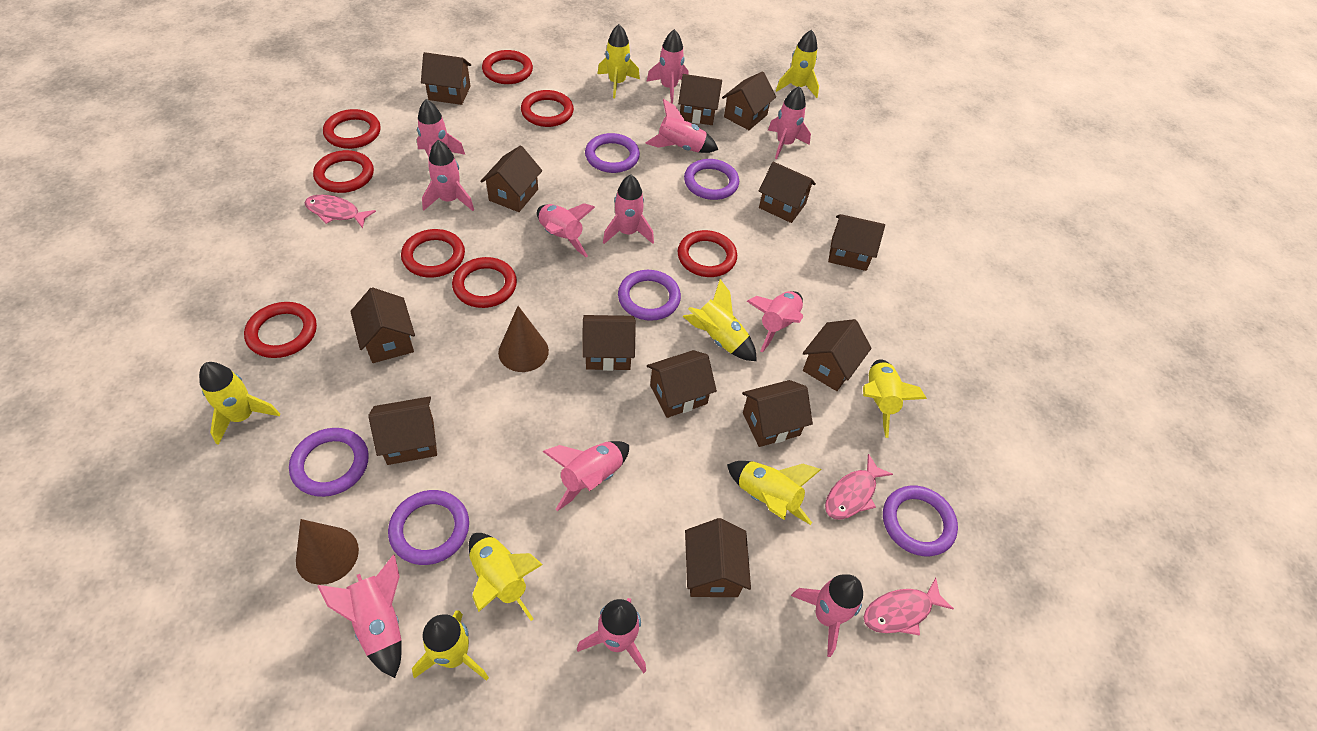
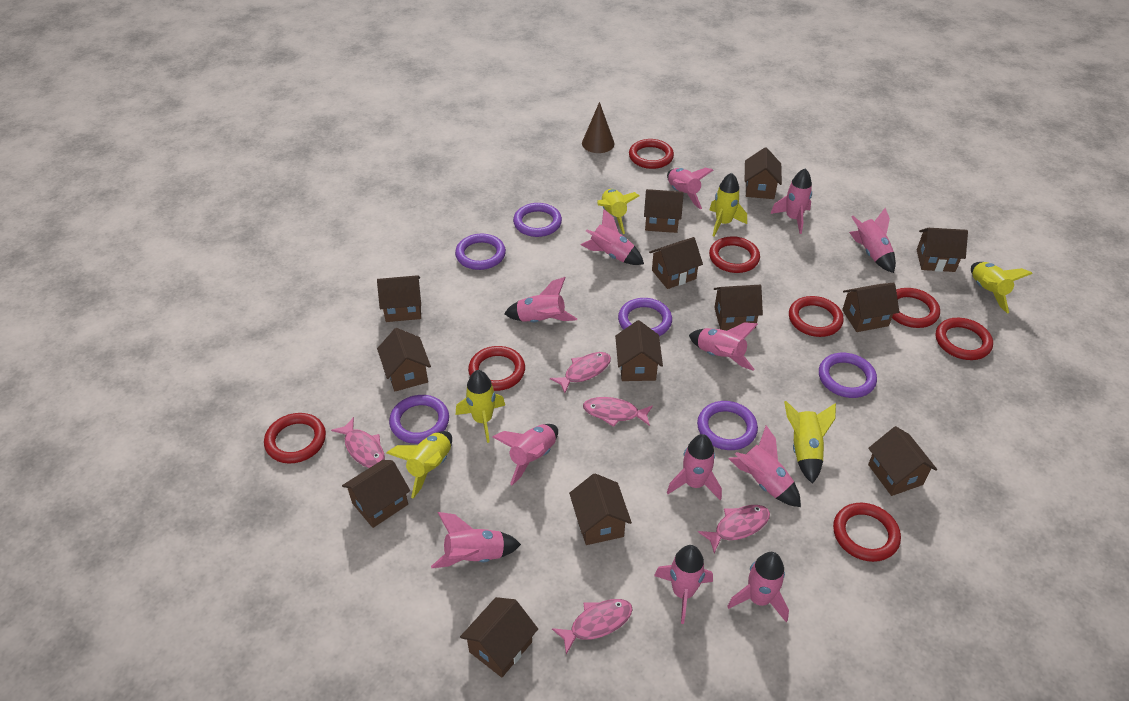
brown cone: 2 -> 1
pink fish: 3 -> 5
yellow rocket: 8 -> 6

